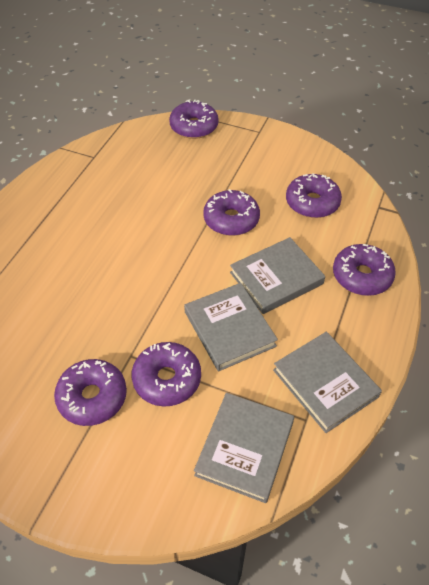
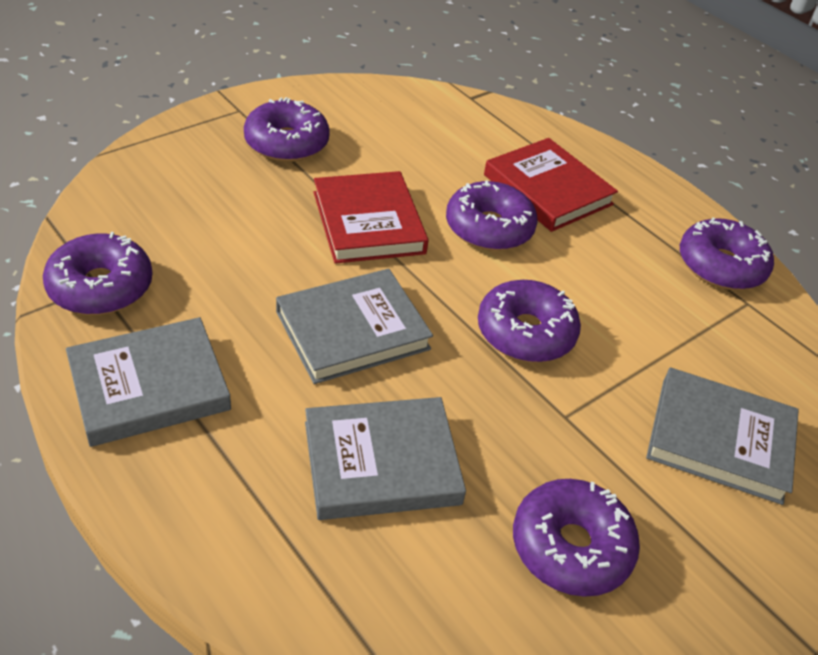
red book: 0 -> 2

